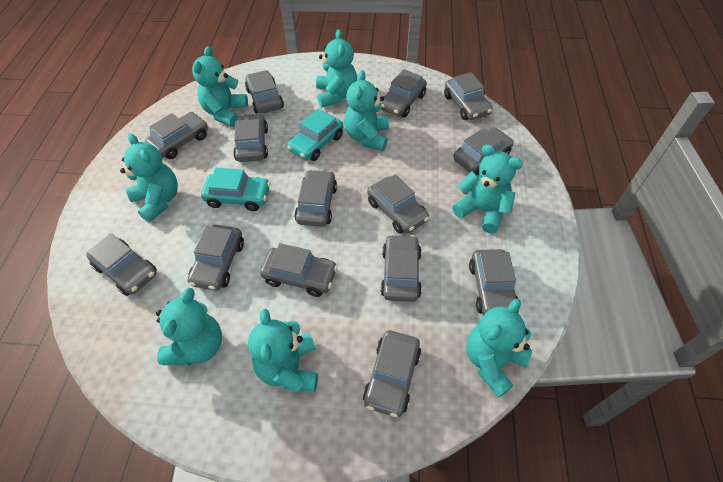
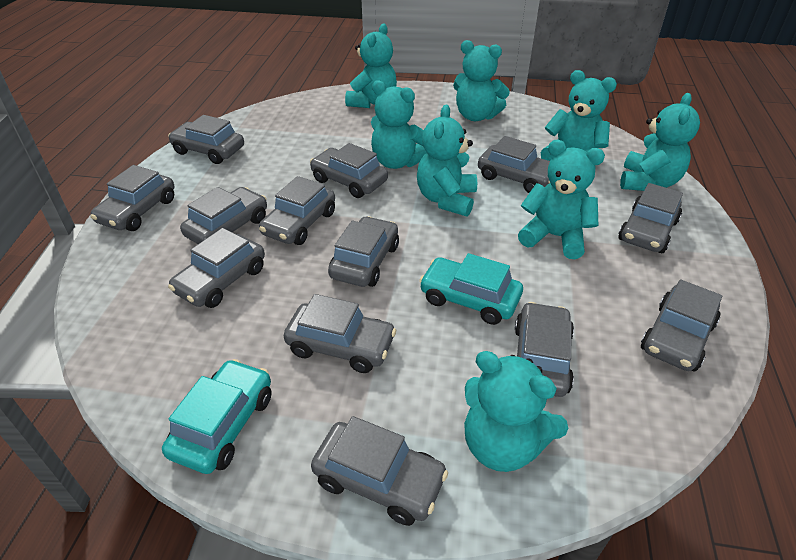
grey car: 14 -> 13

